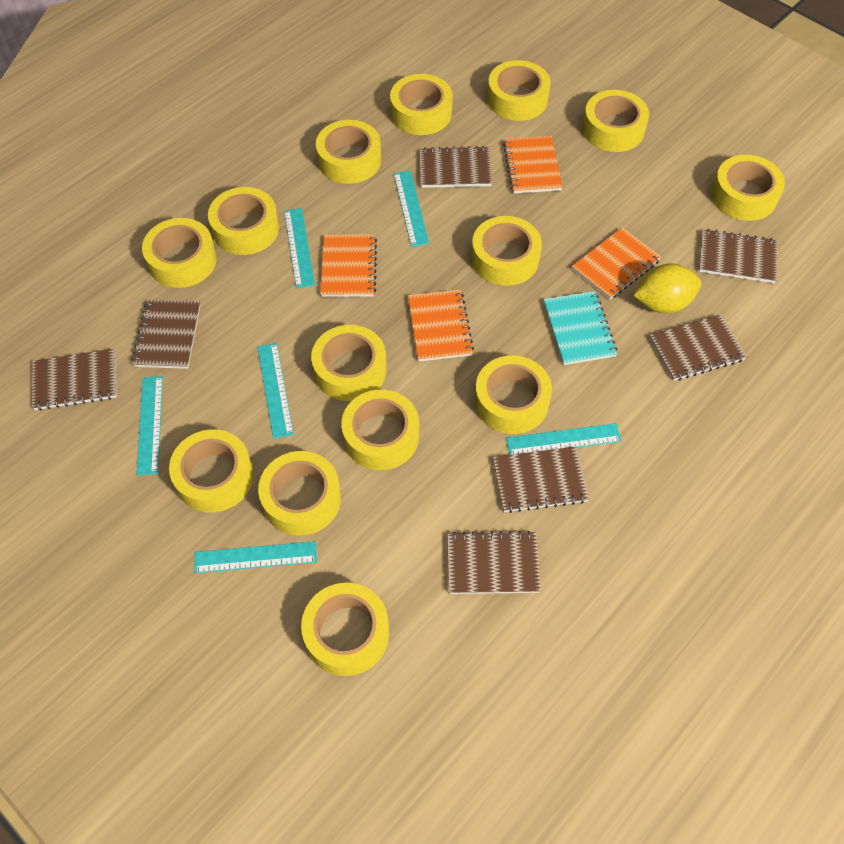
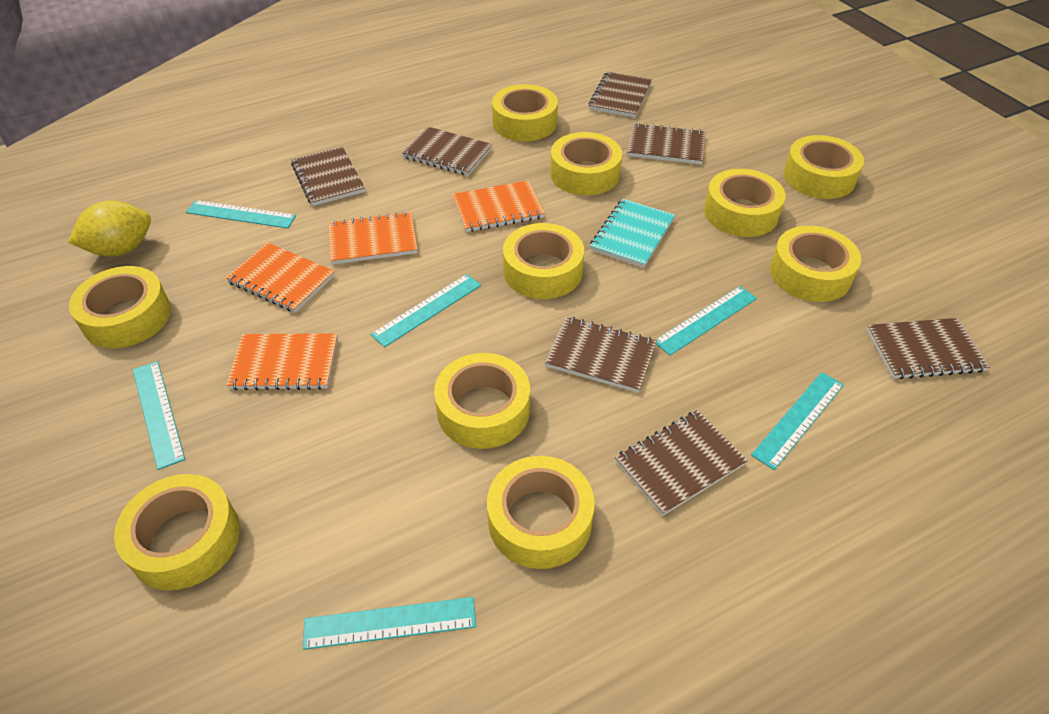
yellow tape: 14 -> 10

